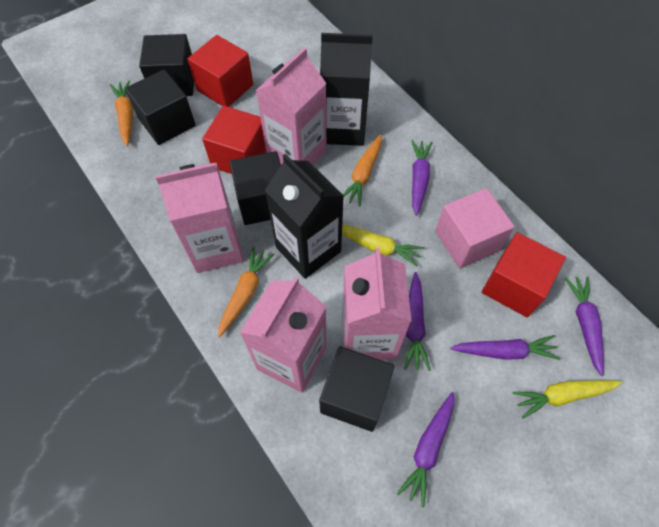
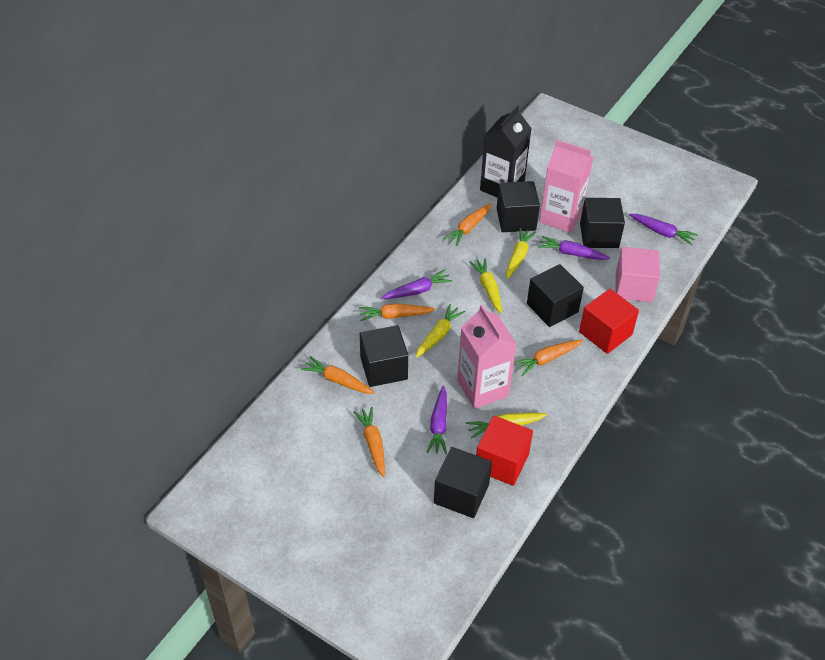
black carton: 2 -> 1
black cube: 4 -> 5
orange carrot: 3 -> 5
pink carton: 4 -> 2
purple carrot: 5 -> 4
red cube: 3 -> 2
yellow carrot: 2 -> 4

